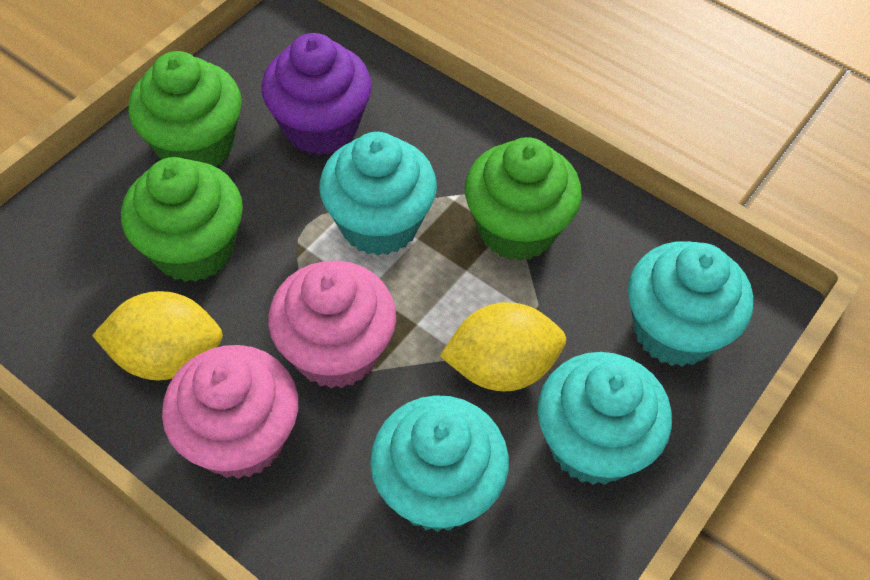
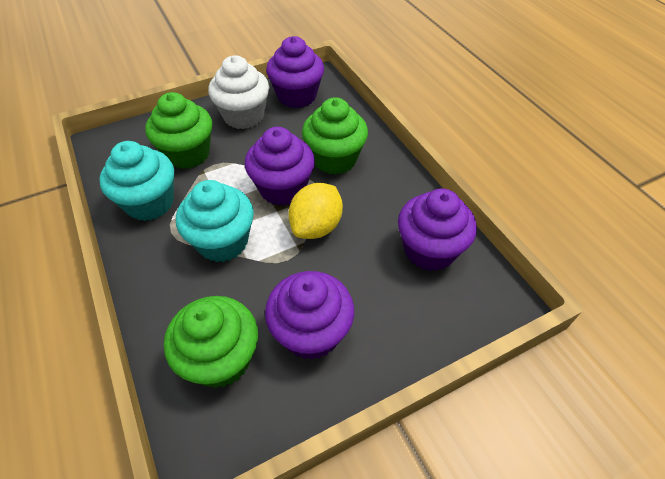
pink cupcake: 2 -> 0
purple cupcake: 1 -> 4
turquoise cupcake: 4 -> 2
white cupcake: 0 -> 1
yellow lemon: 2 -> 1

